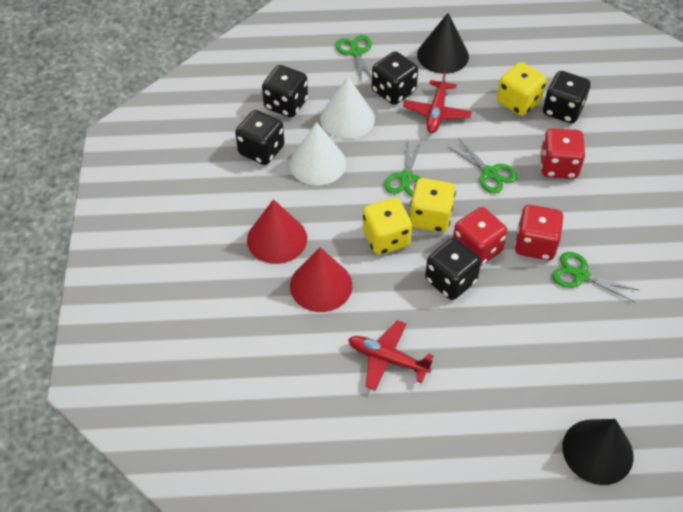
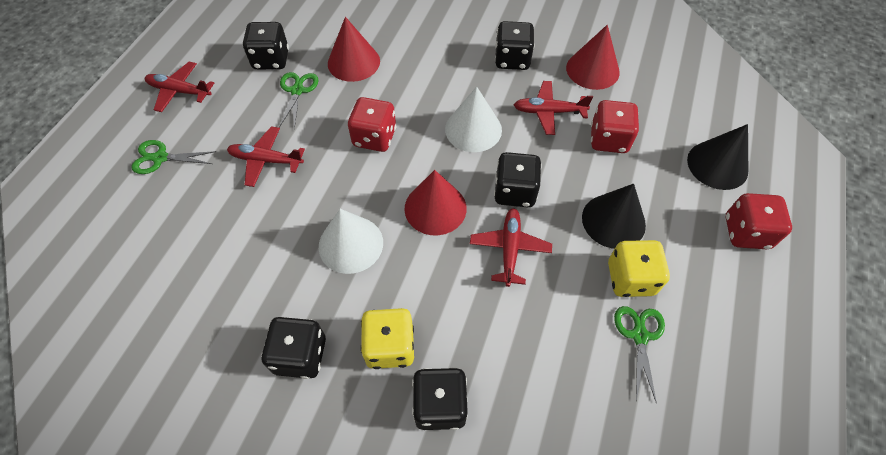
green scissors: 4 -> 3
red cone: 2 -> 3
red plane: 2 -> 4
yellow dice: 3 -> 2

